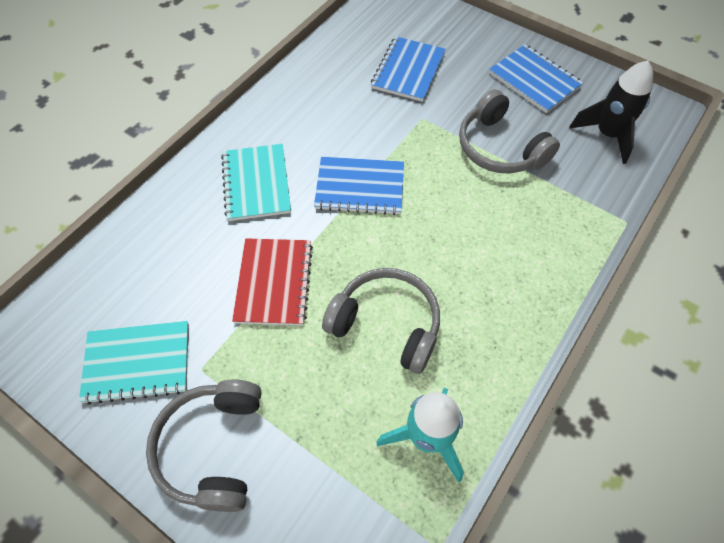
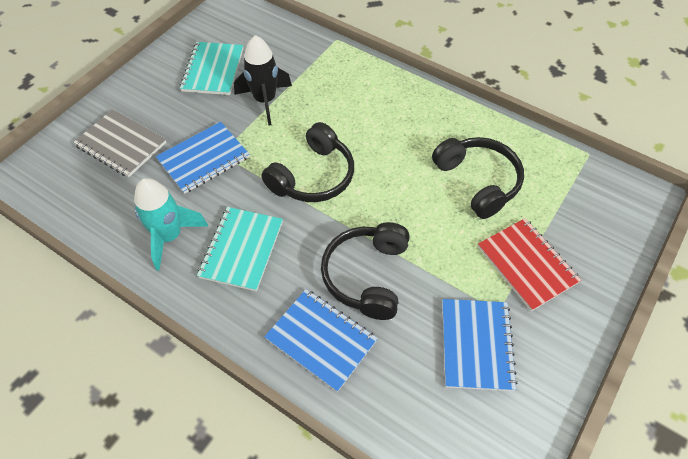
black headphones: 0 -> 3
grey headphones: 3 -> 0
grey notebook: 0 -> 1

